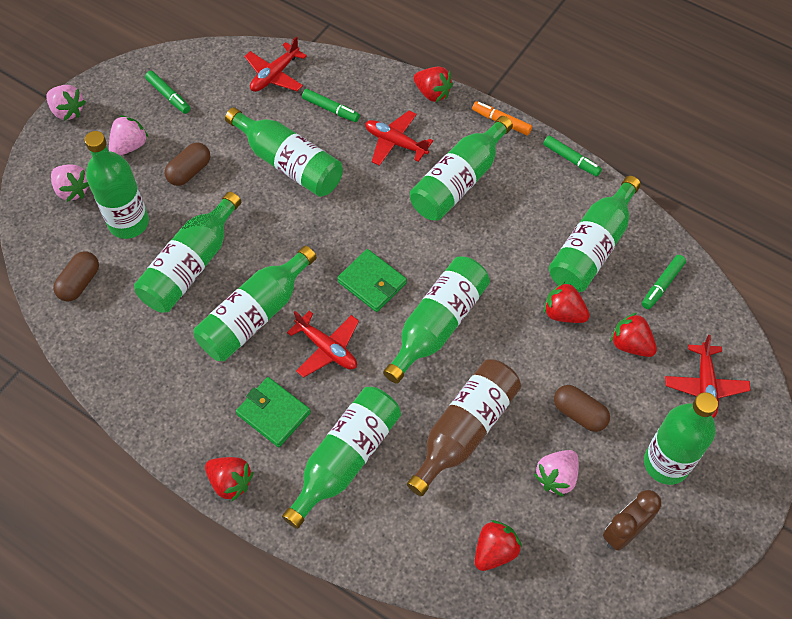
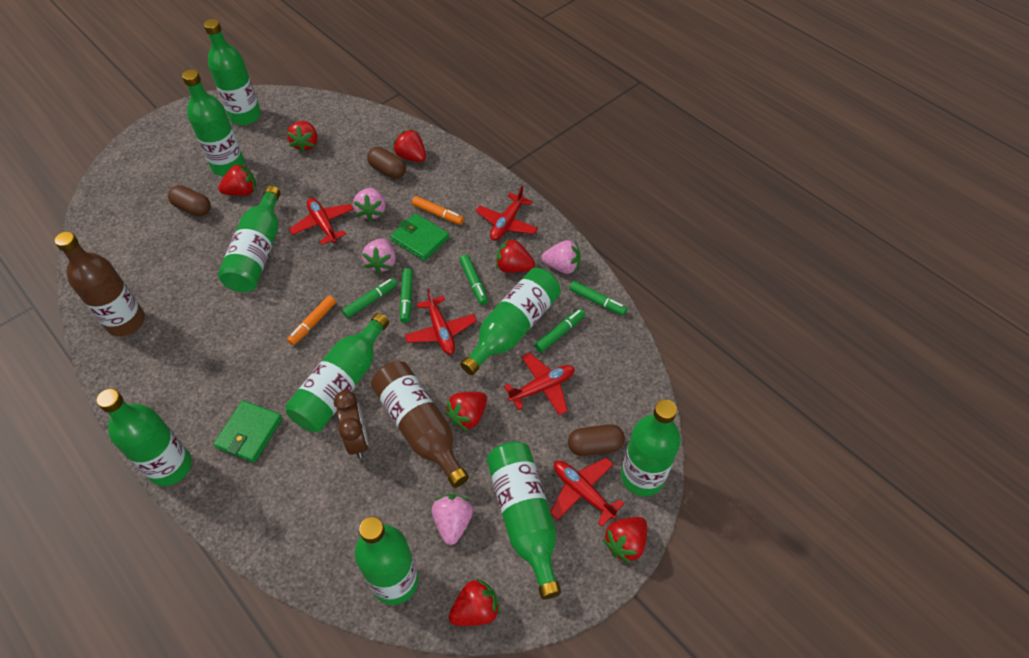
brown bottle: 1 -> 2
green marker: 4 -> 5
orange marker: 1 -> 2
red plane: 4 -> 5
red strawberry: 5 -> 7

